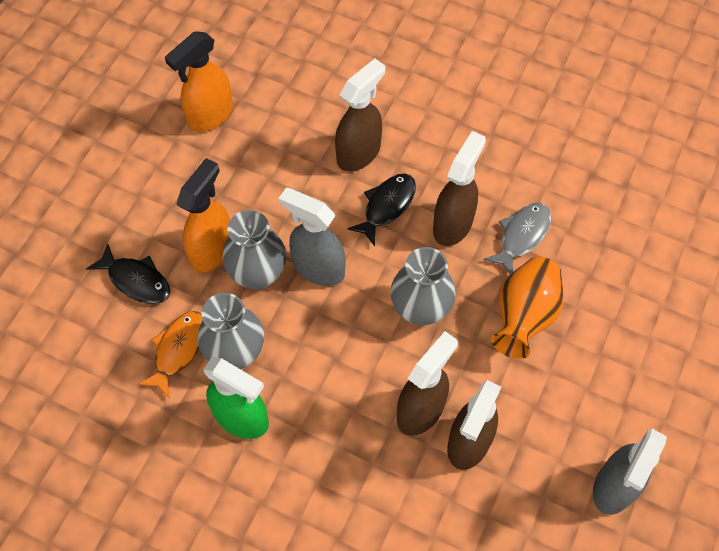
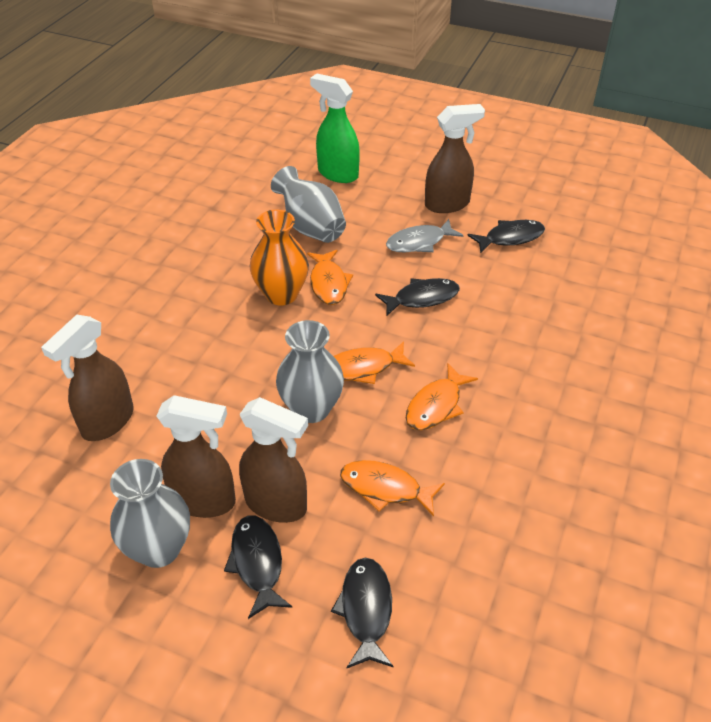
black fish: 2 -> 4
grey spray bottle: 2 -> 0
orange fish: 1 -> 4
orange spray bottle: 2 -> 0

